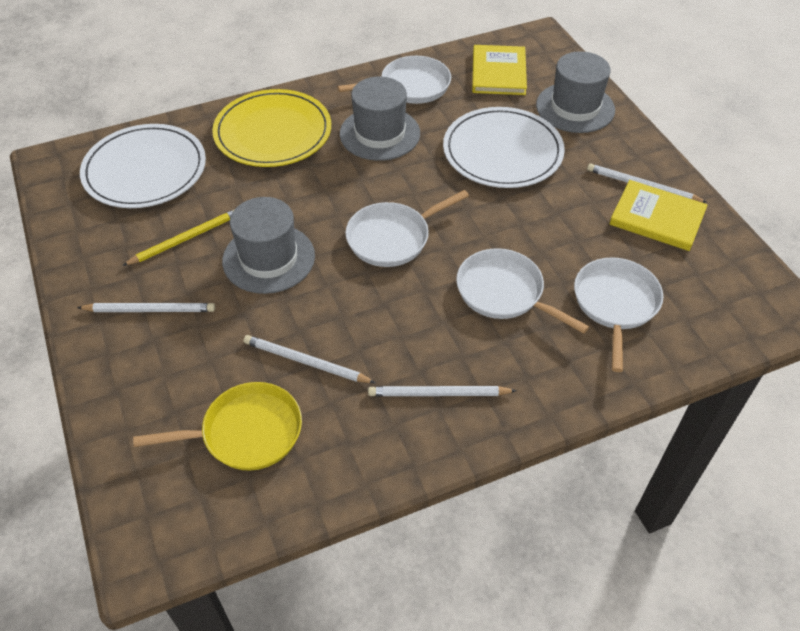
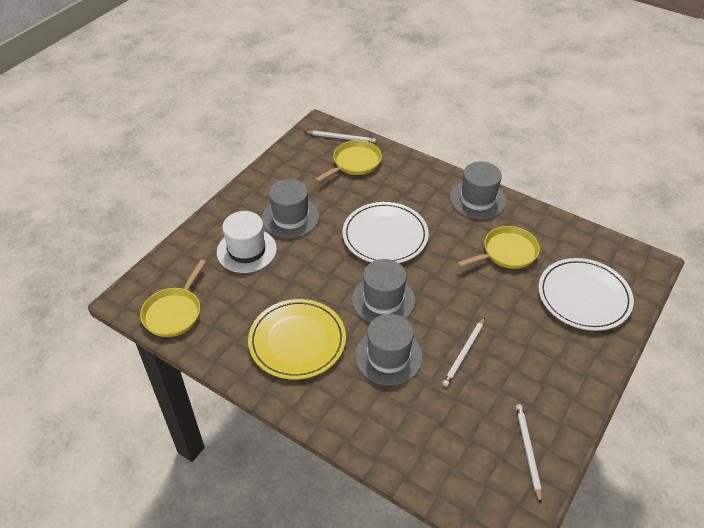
grey hat: 3 -> 4
white hat: 0 -> 1
white pan: 4 -> 0
white pencil: 4 -> 3
yellow book: 2 -> 0
yellow pan: 1 -> 3
yellow pencil: 1 -> 0

